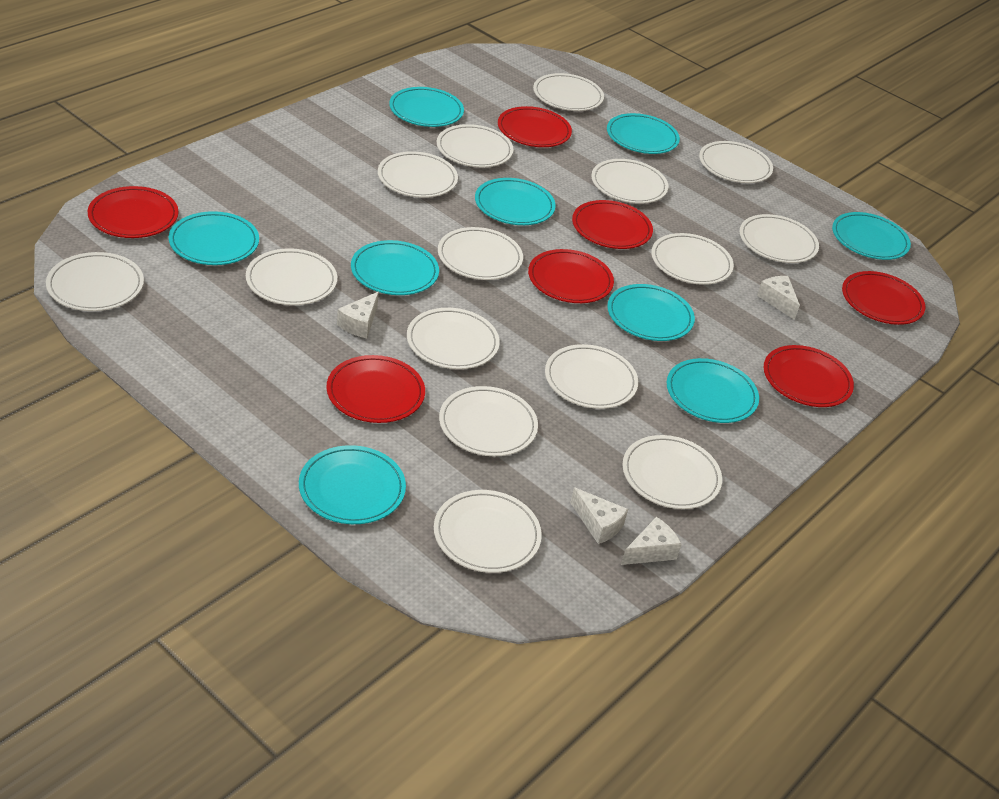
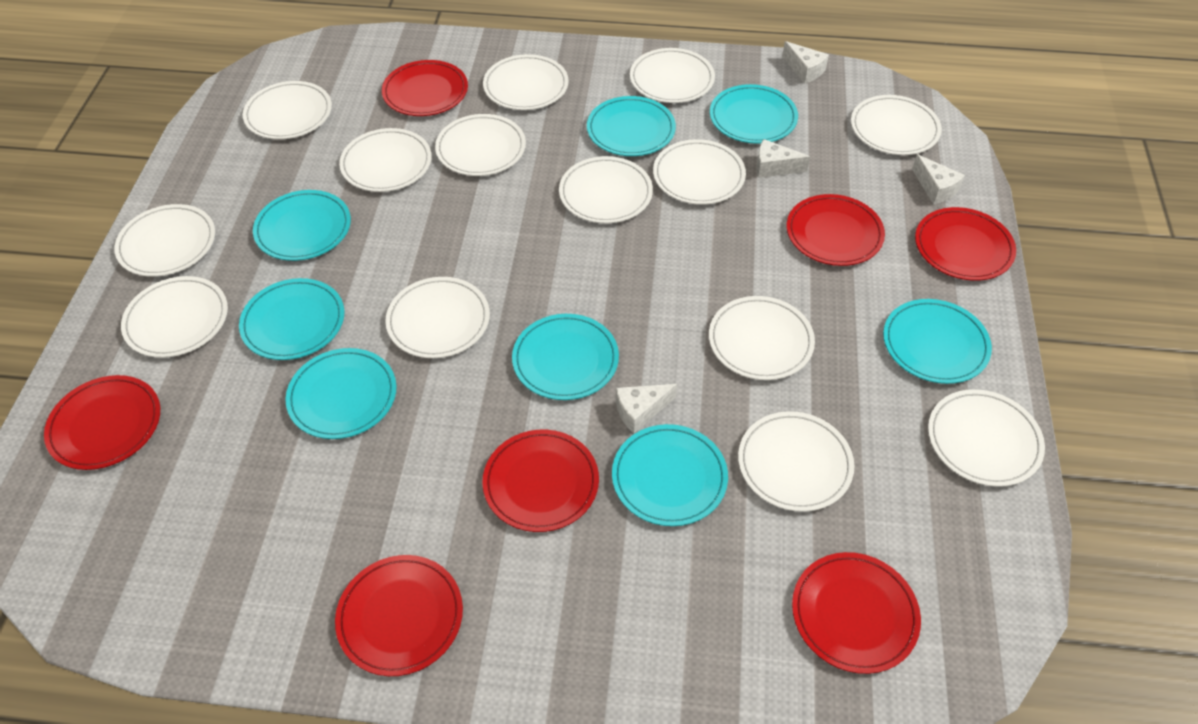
turquoise plate: 9 -> 8
white plate: 15 -> 14

